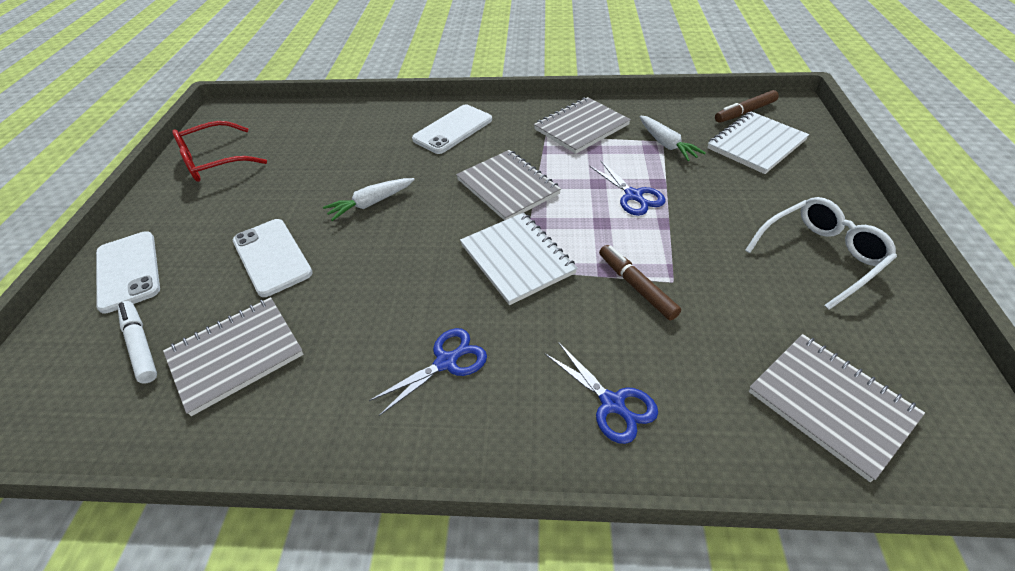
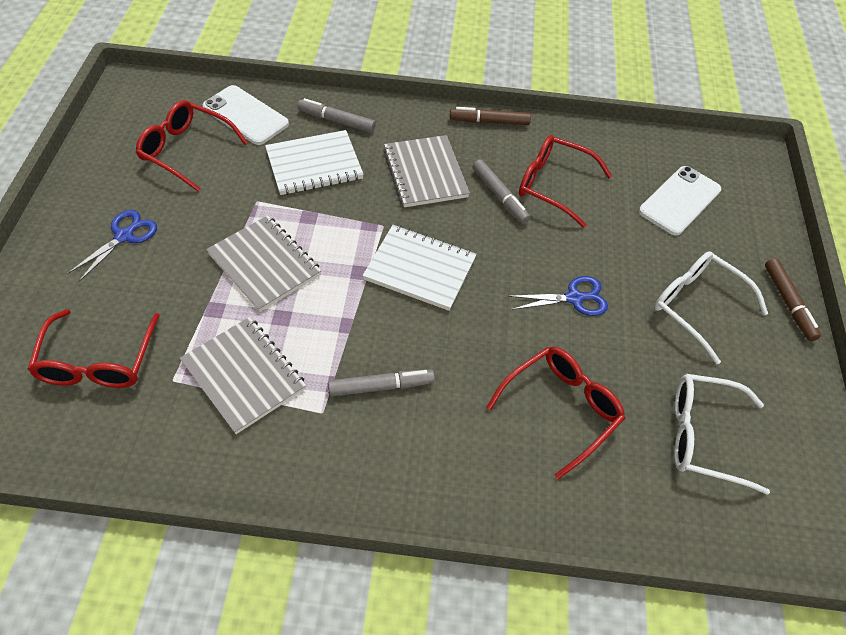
blue scissors: 3 -> 2
grey marker: 0 -> 3
grey notebook: 4 -> 3
red glasses: 1 -> 4
white carrot: 2 -> 0
white glasses: 1 -> 2
white marker: 1 -> 0
white phone: 3 -> 2

